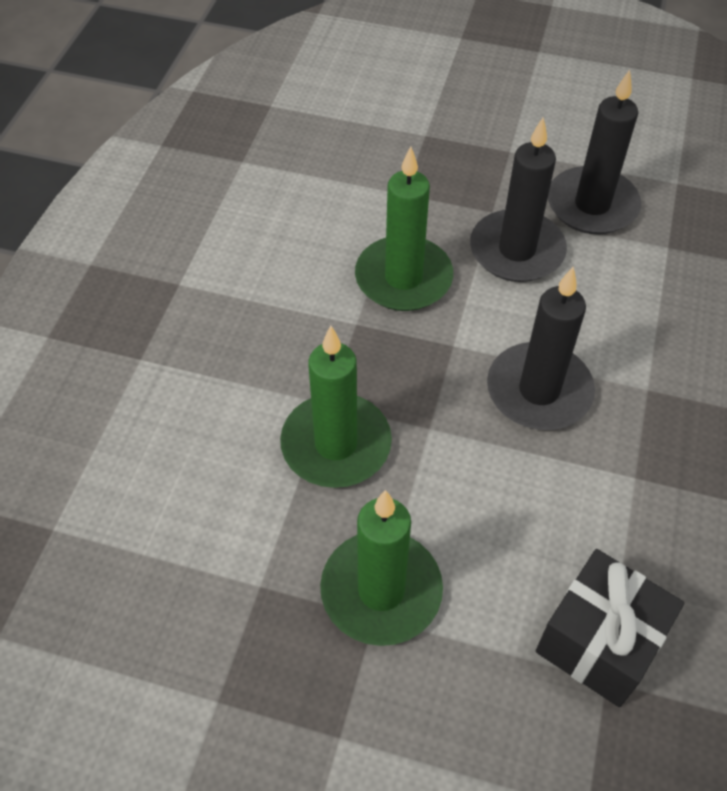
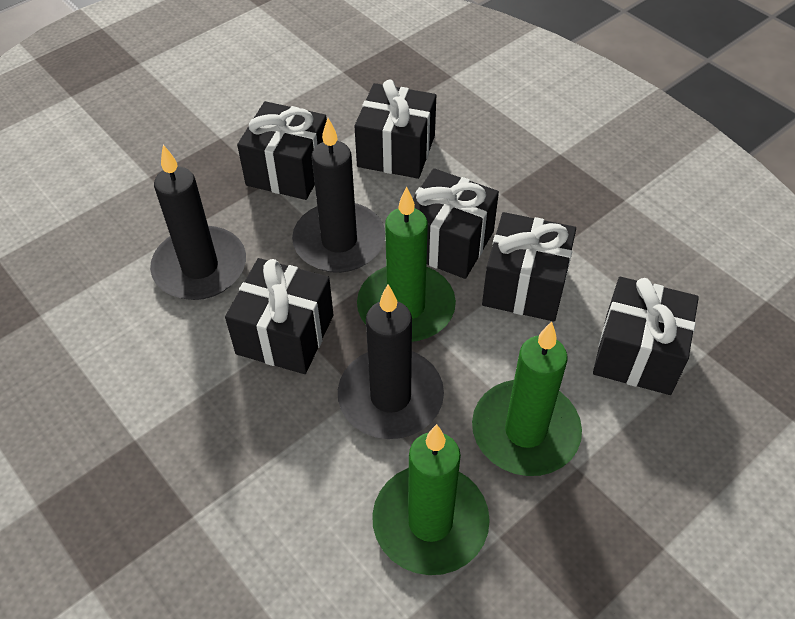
black gift: 1 -> 6

